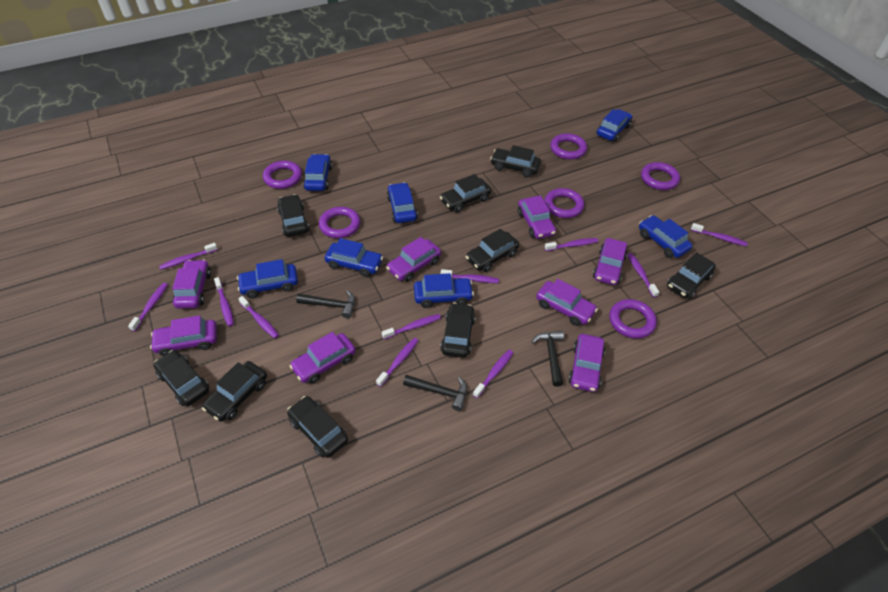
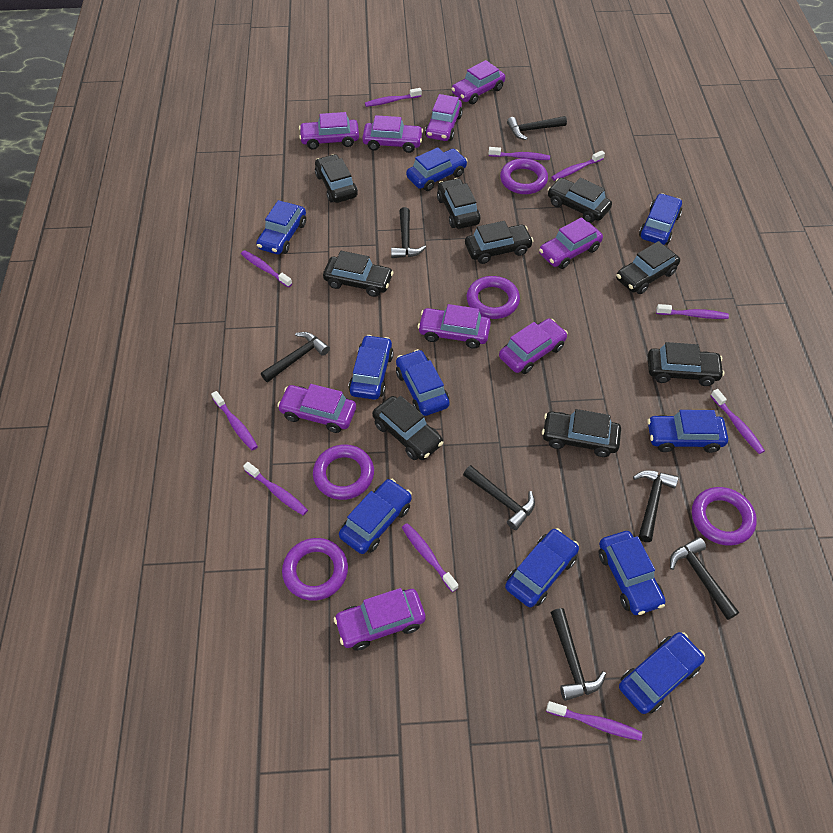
black hammer: 3 -> 7
blue car: 7 -> 10
purple car: 8 -> 9
purple ring: 6 -> 5
purple toothbrush: 11 -> 10

